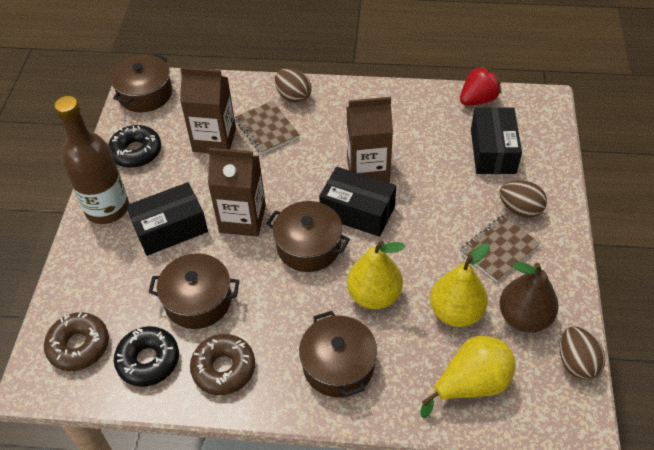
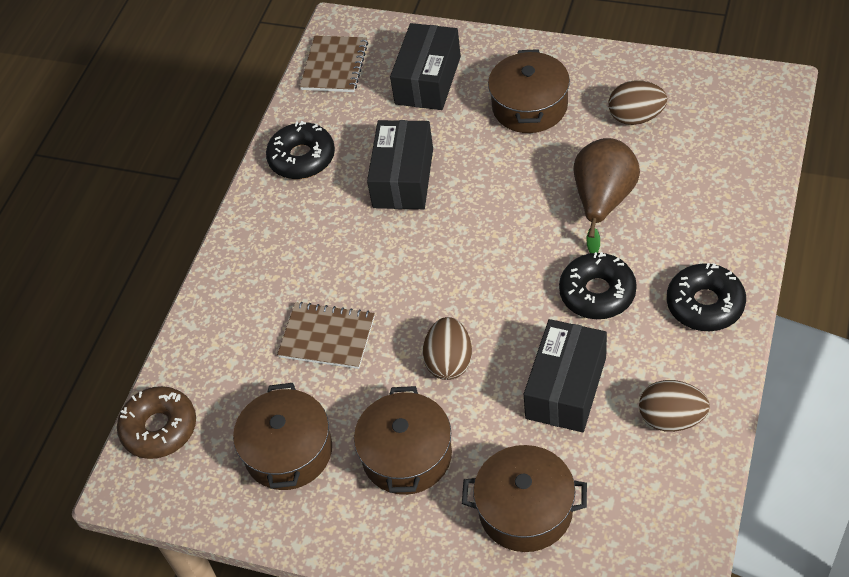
black donut: 2 -> 3
brown bottle: 1 -> 0
brown carton: 3 -> 0
brown donut: 2 -> 1
red strawberry: 1 -> 0
yellow pear: 3 -> 0

